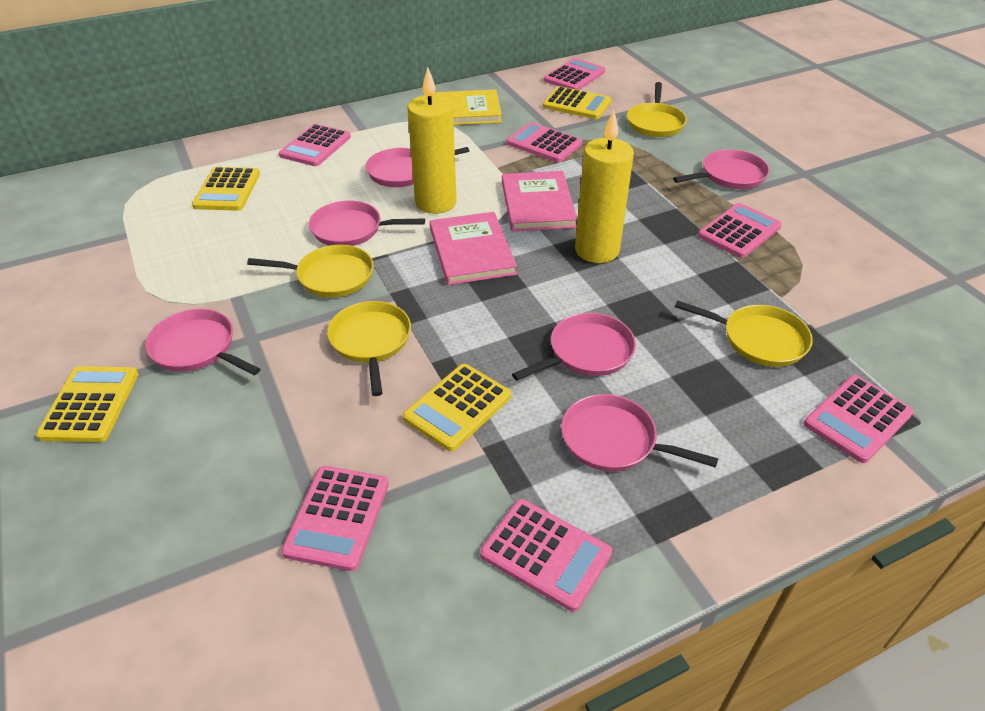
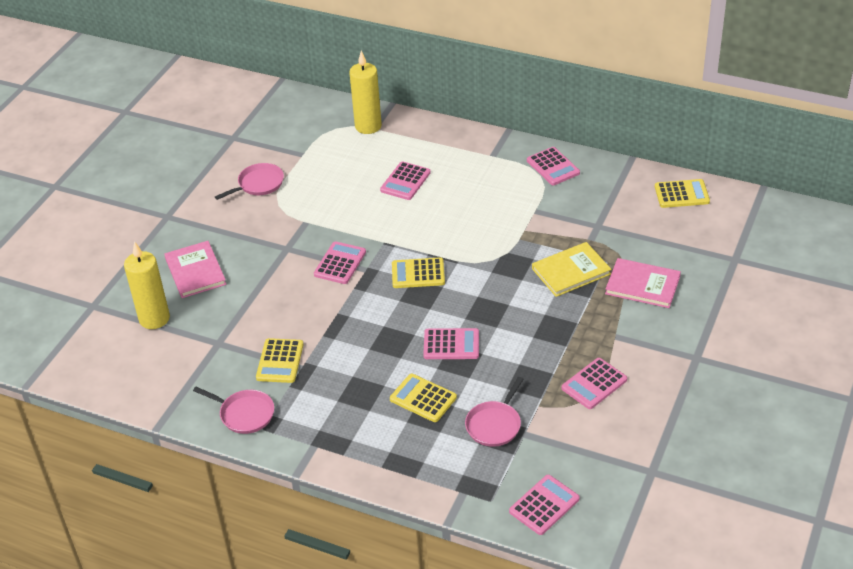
pink calculator: 7 -> 6
pink pan: 6 -> 3
yellow pan: 4 -> 0

